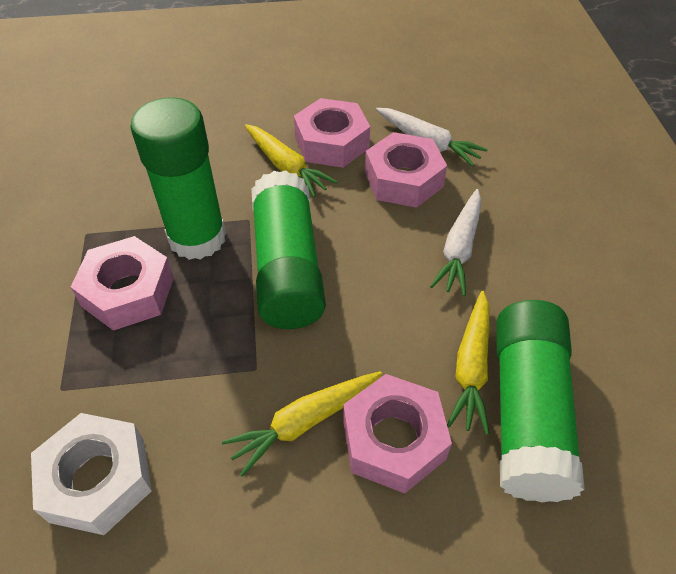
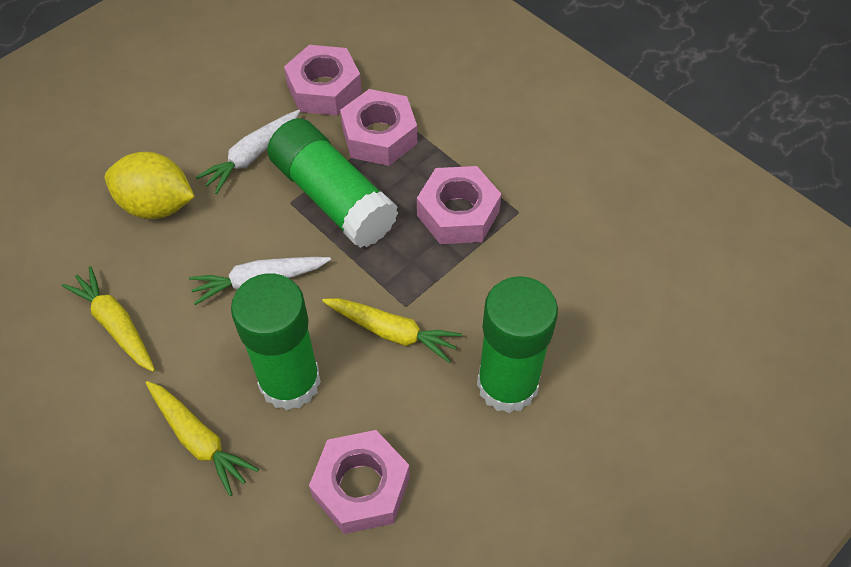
white nut: 1 -> 0
yellow lemon: 0 -> 1

